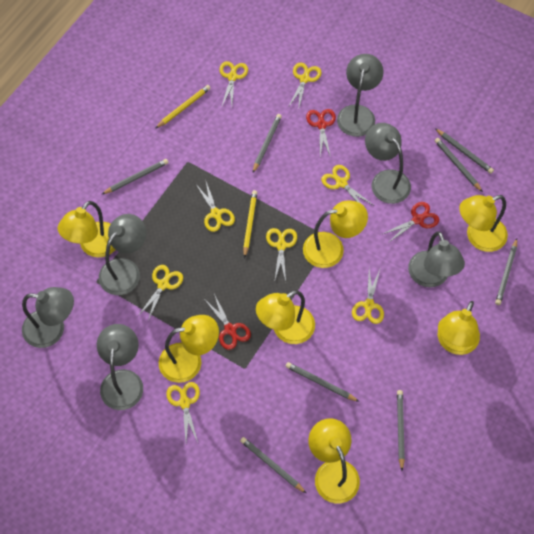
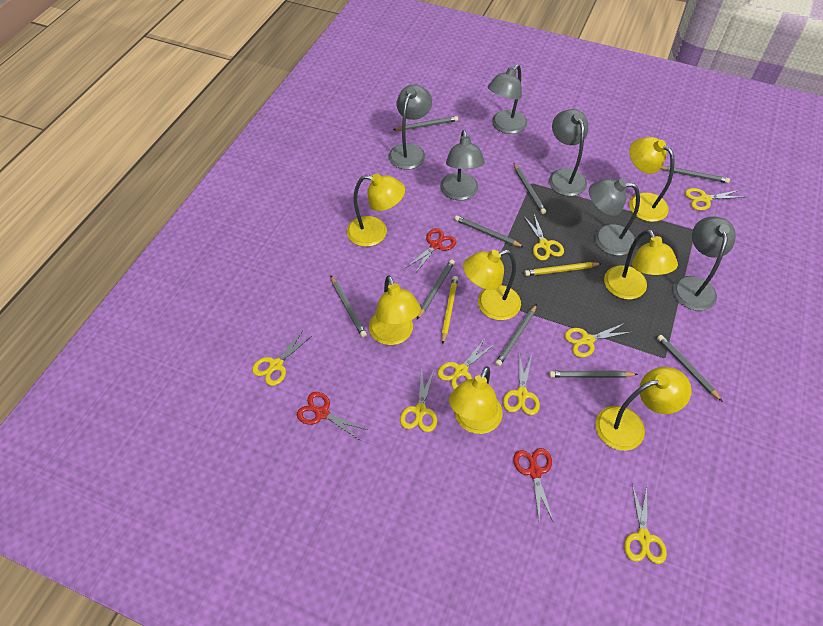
grey pencil: 8 -> 9

